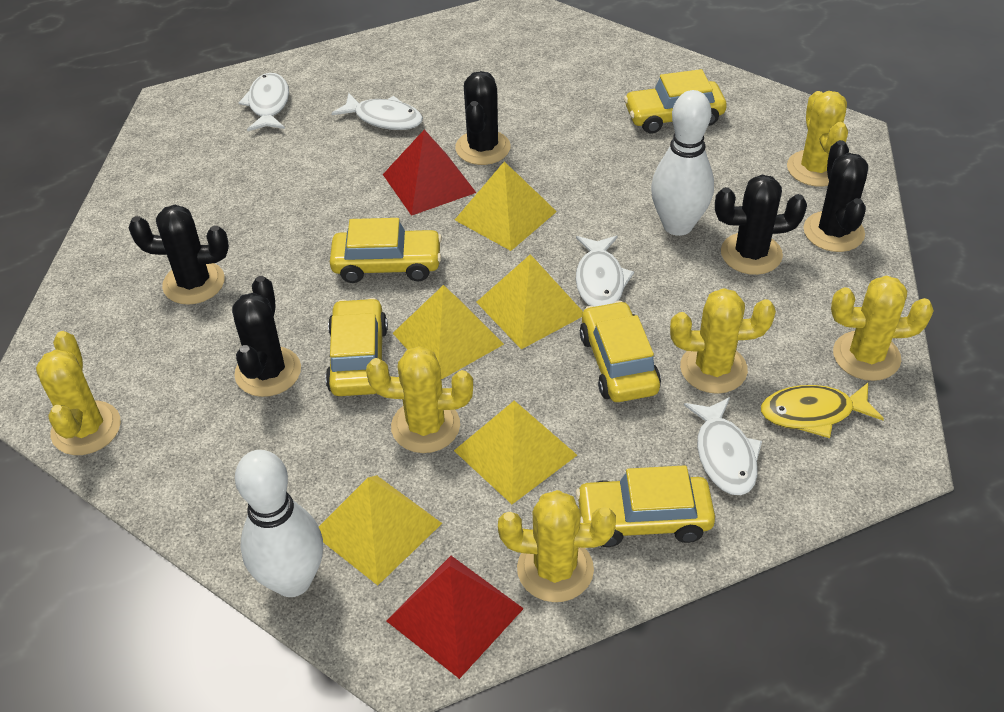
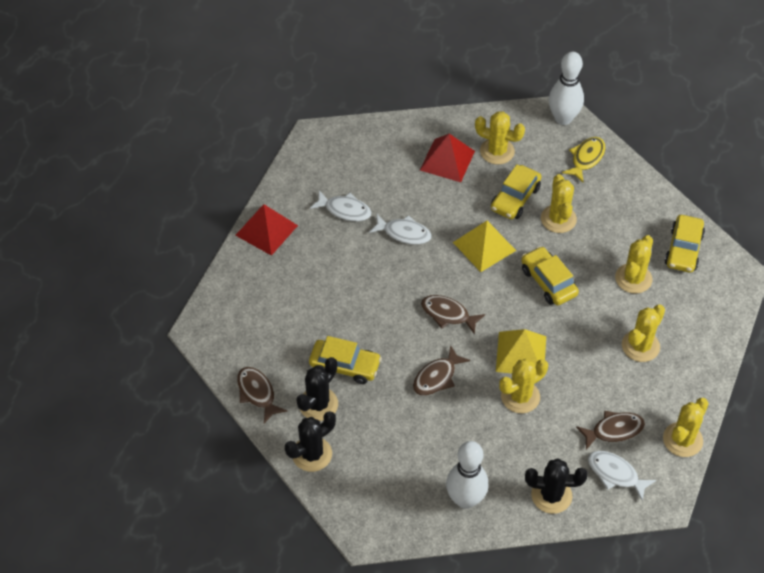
black cactus: 5 -> 3
brown fish: 0 -> 4
white fish: 4 -> 3
yellow car: 5 -> 4
yellow pyramid: 5 -> 2

